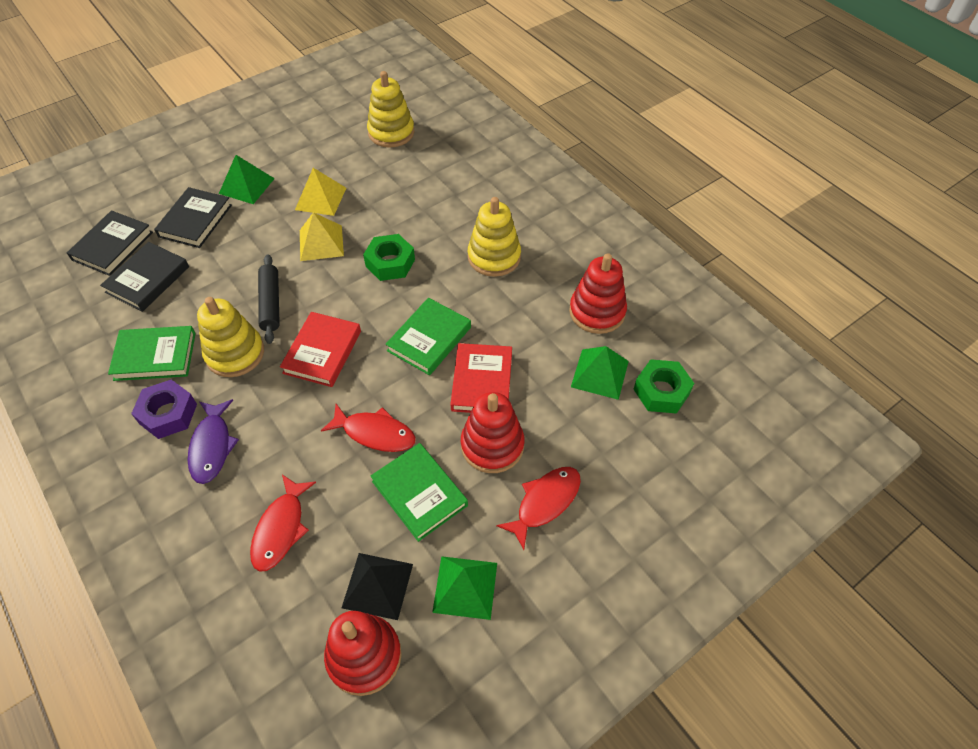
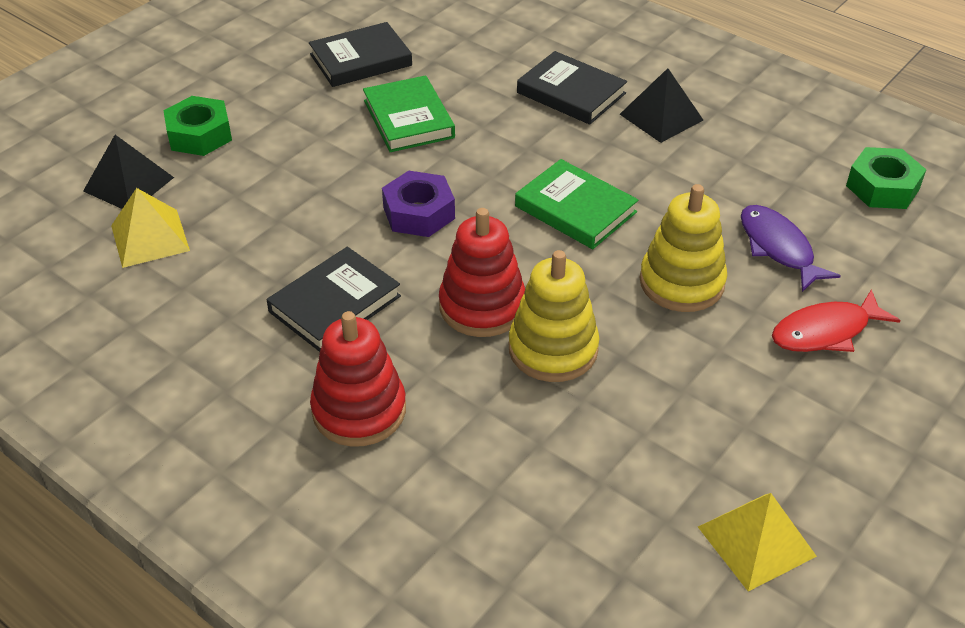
black pyramid: 1 -> 2
black rolling pin: 1 -> 0
green book: 3 -> 2
green pyramid: 3 -> 0
red book: 2 -> 0
red fish: 3 -> 1
red stacking toy: 3 -> 2
yellow stacking toy: 3 -> 2

